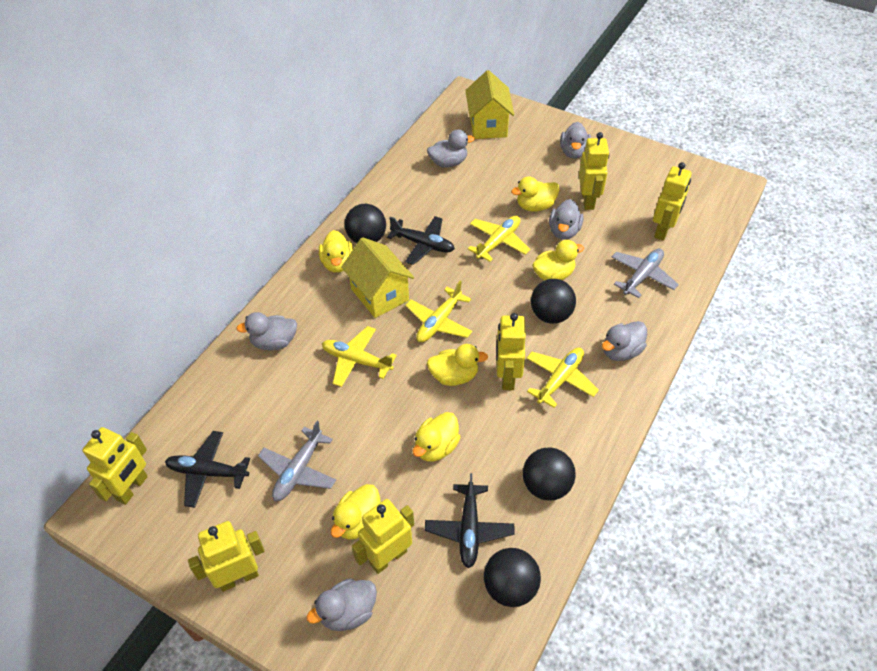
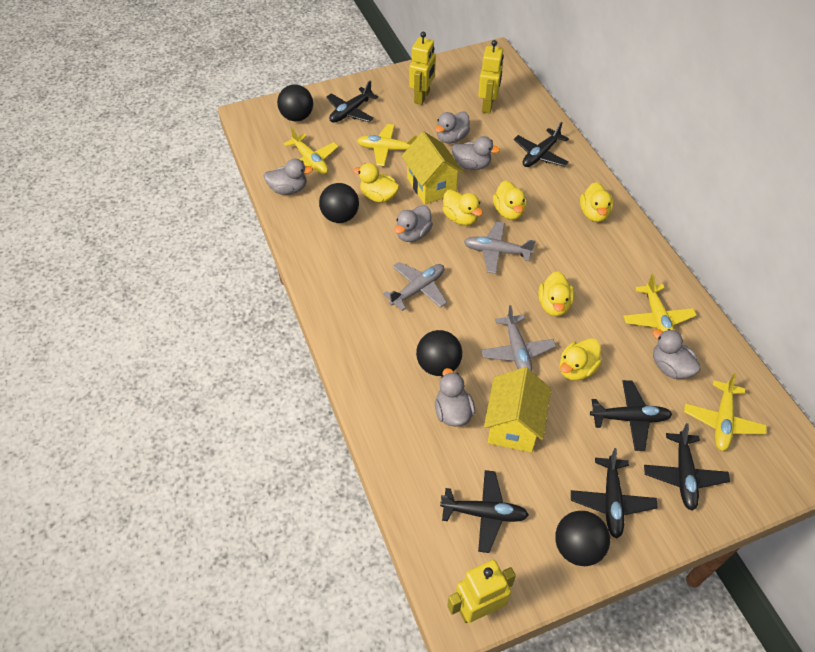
black plane: 3 -> 6
grey plane: 2 -> 3
yellow robot: 6 -> 3

